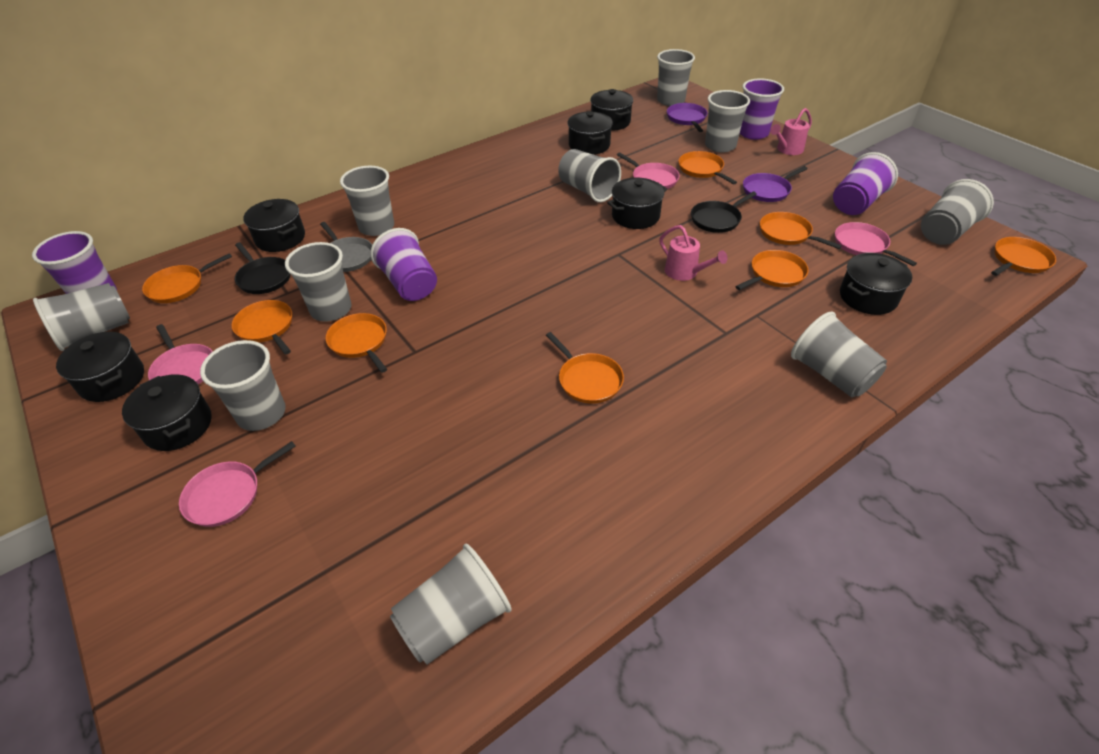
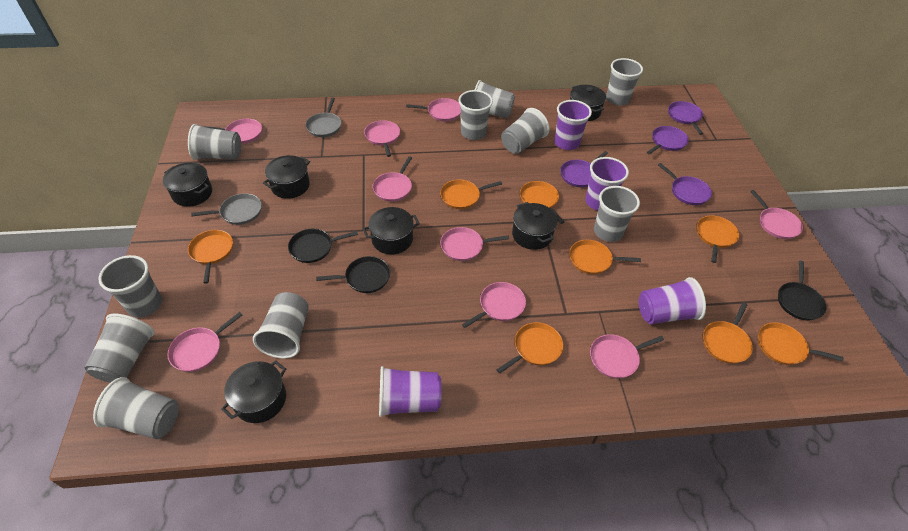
black pan: 2 -> 3
black pot: 7 -> 6
grey pan: 1 -> 2
pink pan: 4 -> 9
pink watering can: 2 -> 0
purple pan: 2 -> 4

